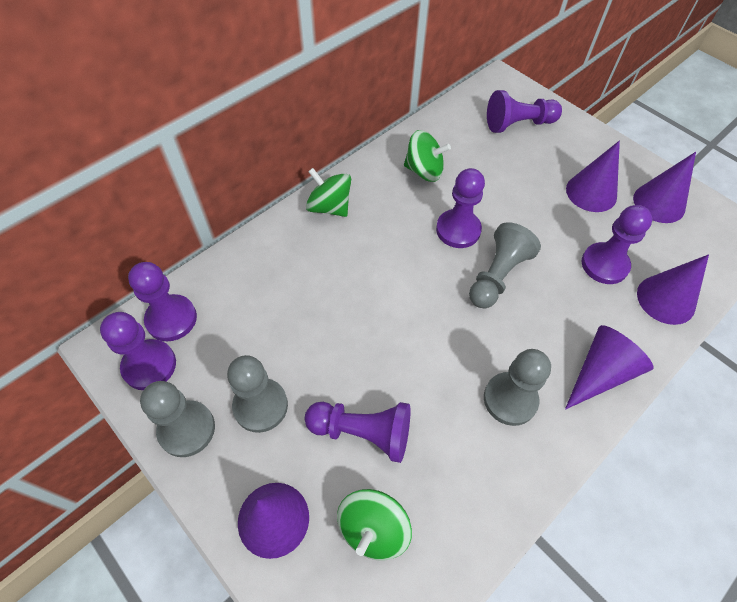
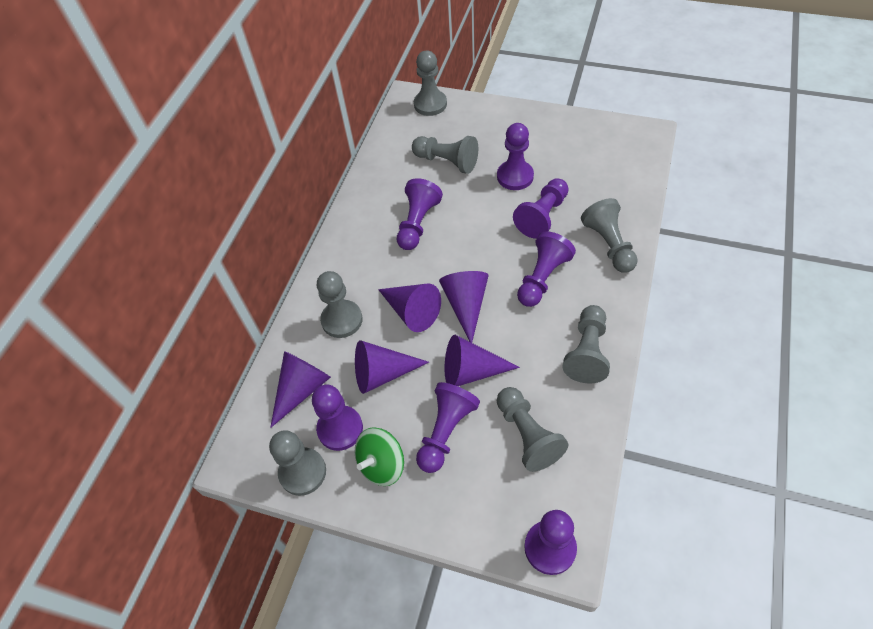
green spinning top: 3 -> 1
grey pawn: 4 -> 7
purple pawn: 6 -> 7

